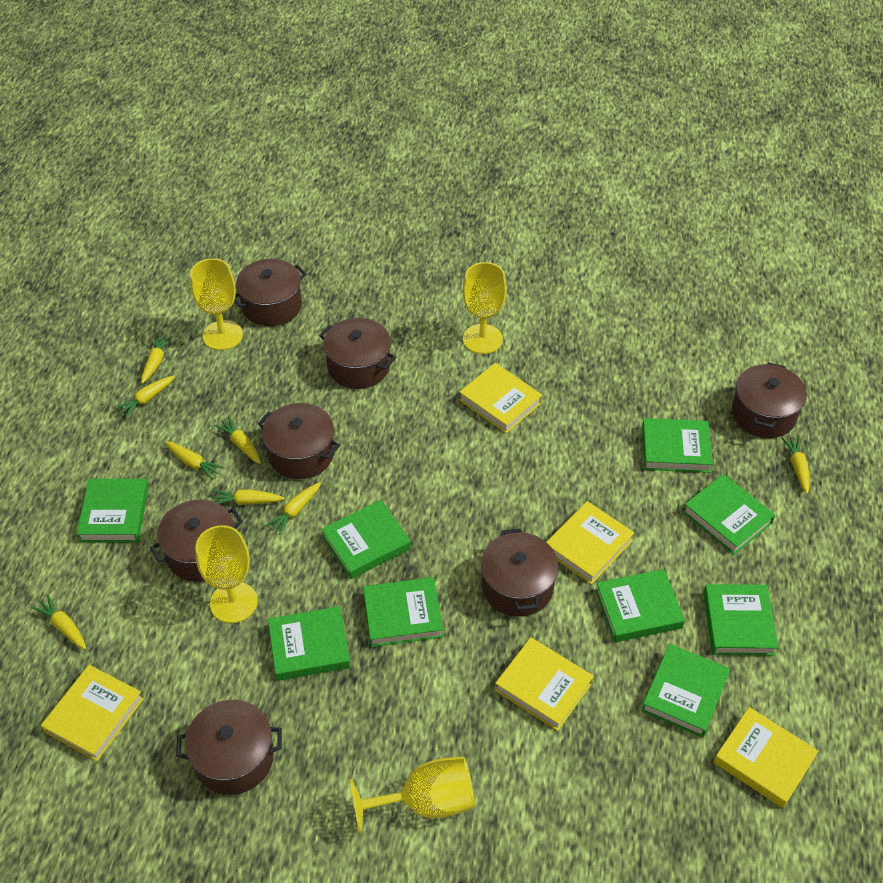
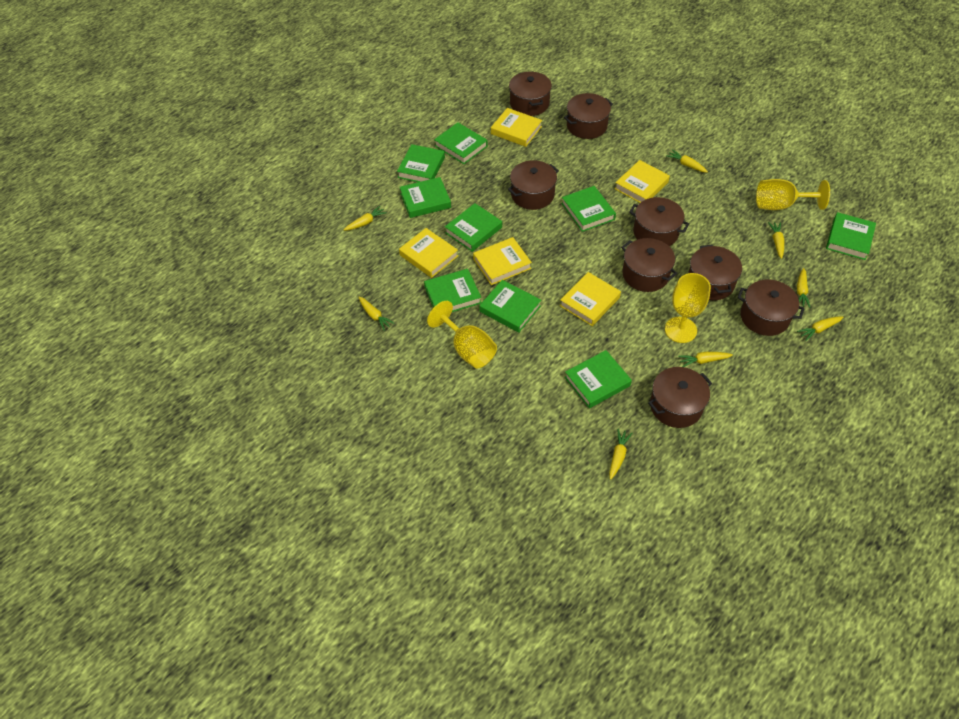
brown pot: 7 -> 8
yellow goblet: 4 -> 3

